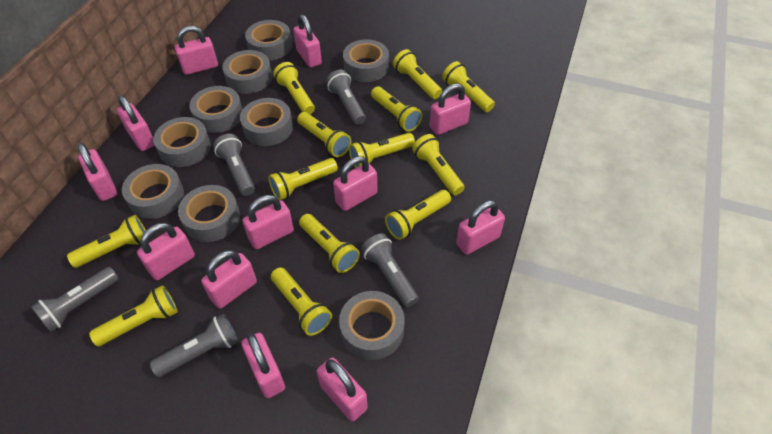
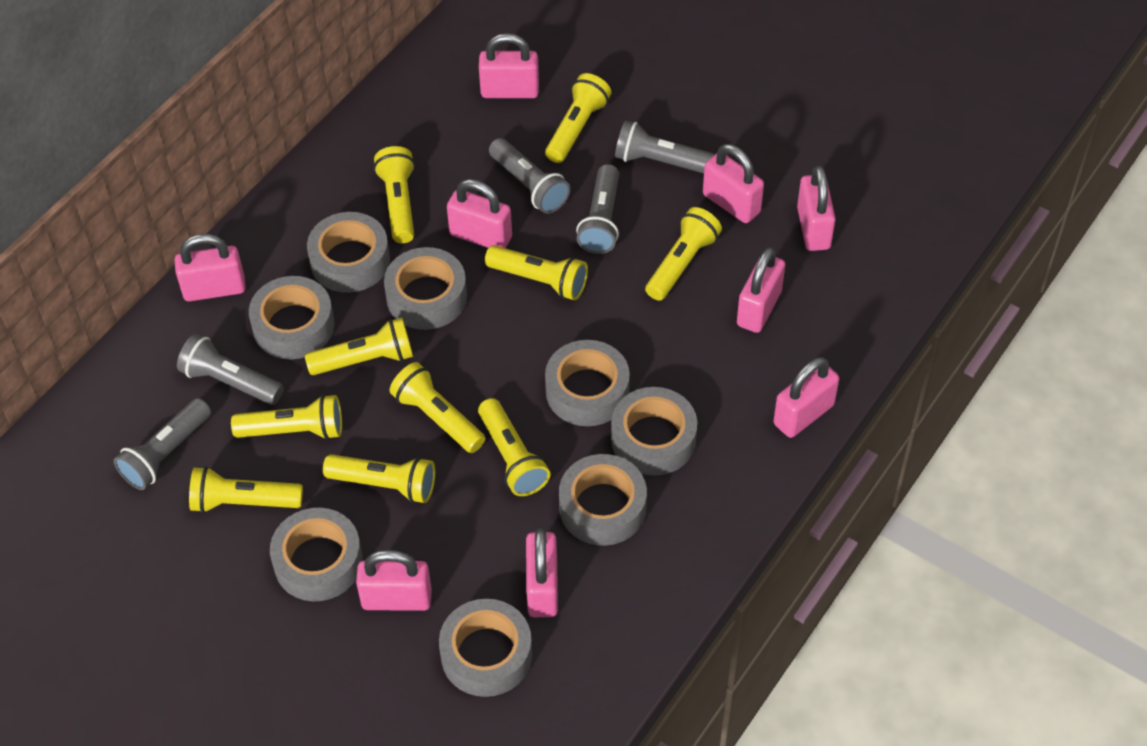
grey tape: 9 -> 8
pink padlock: 12 -> 9
yellow flashlight: 13 -> 10

